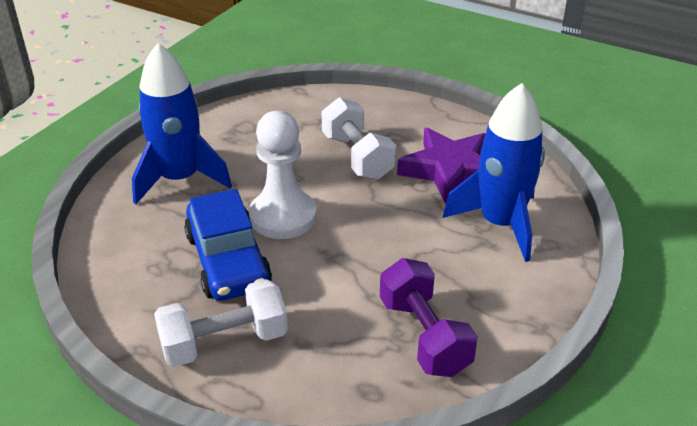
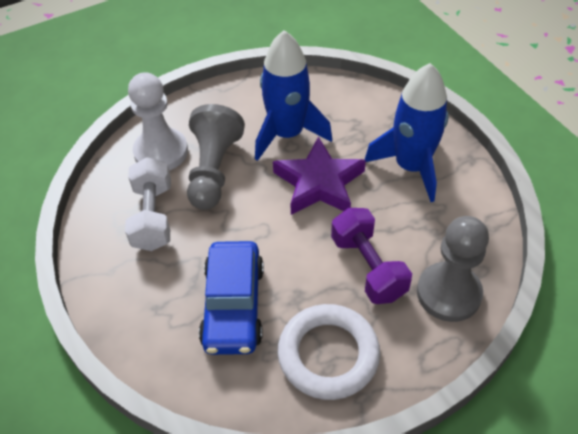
grey pawn: 0 -> 2
white dumbbell: 2 -> 1
white ring: 0 -> 1

